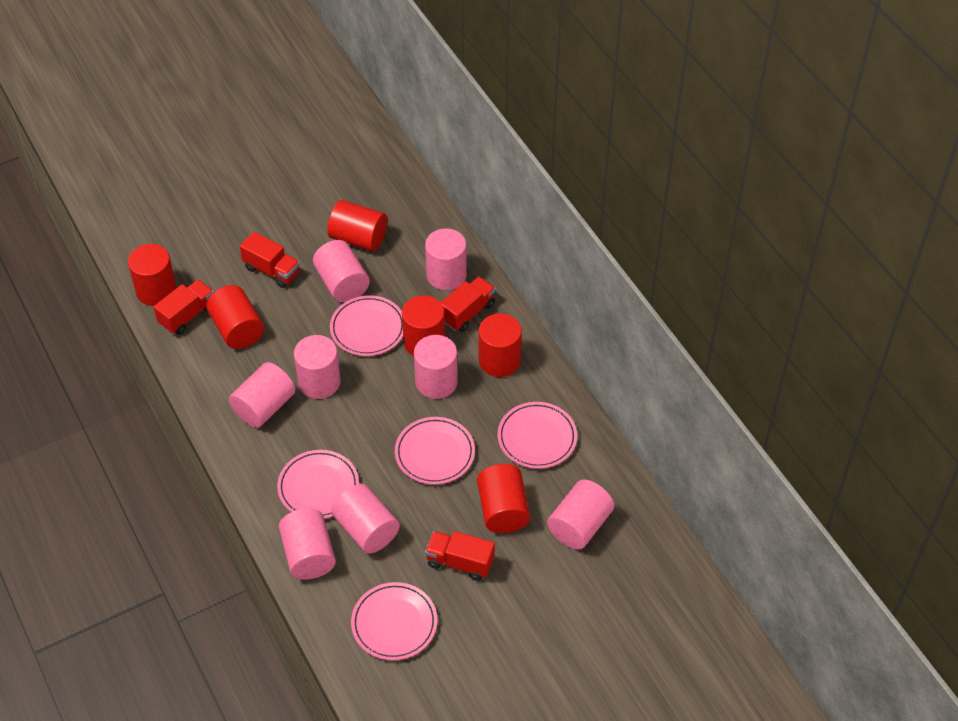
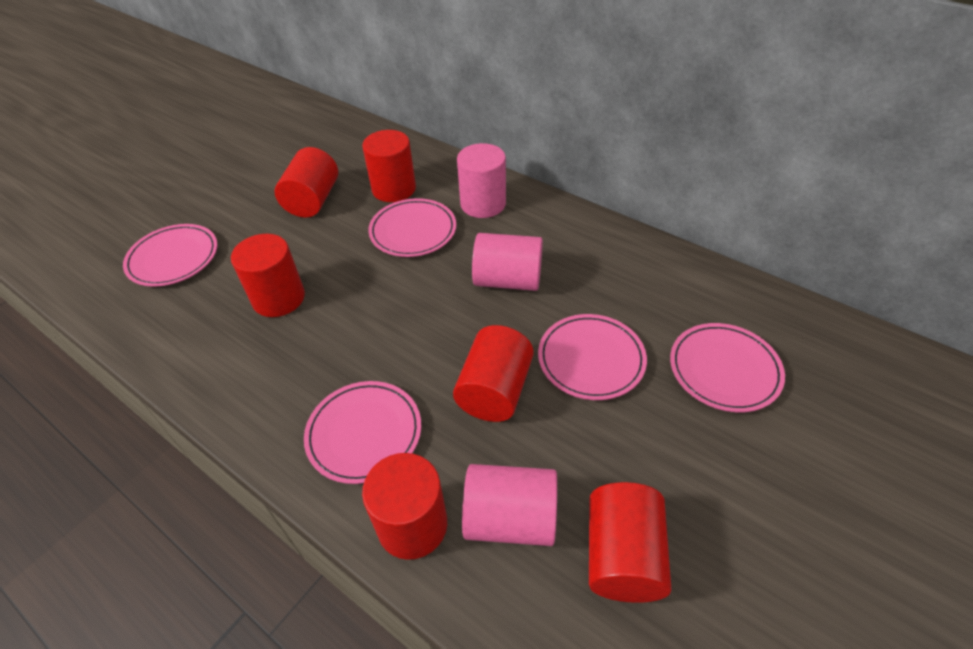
pink cylinder: 8 -> 3
red truck: 4 -> 0

